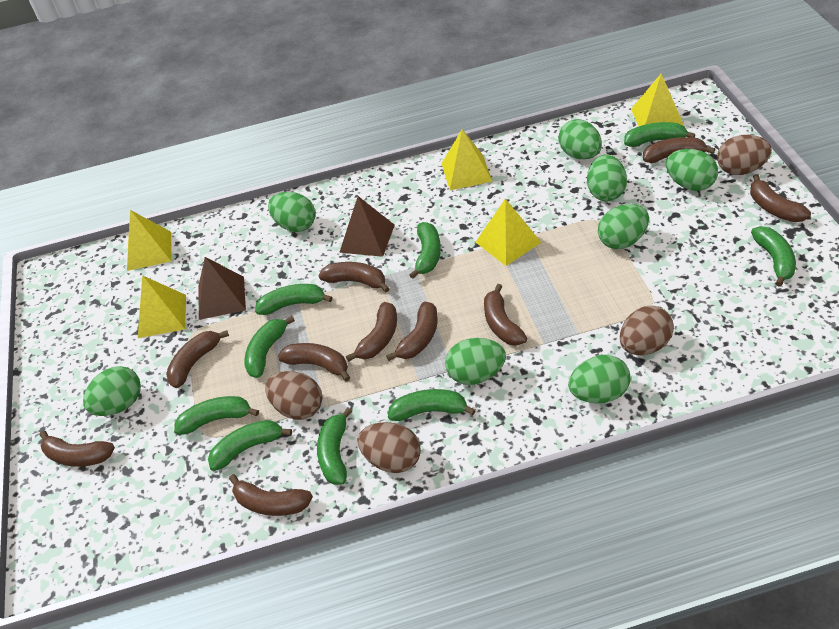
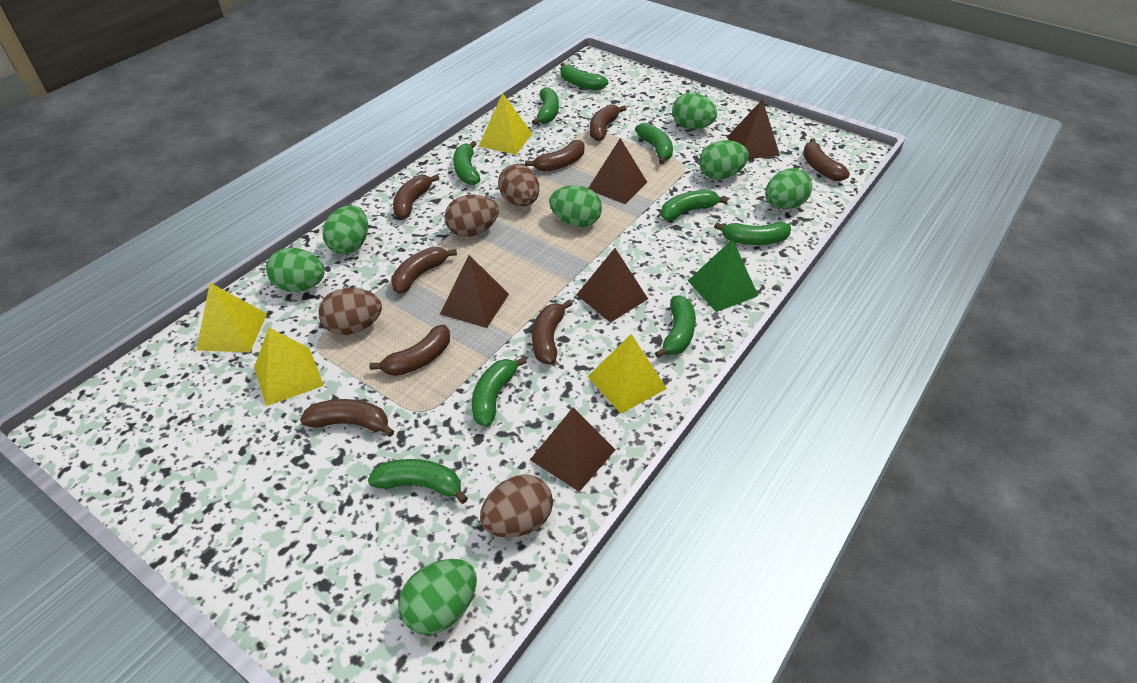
brown banana: 10 -> 8
brown pyramid: 2 -> 5
green egg: 8 -> 7
green pyramid: 0 -> 1
yellow pyramid: 5 -> 4

